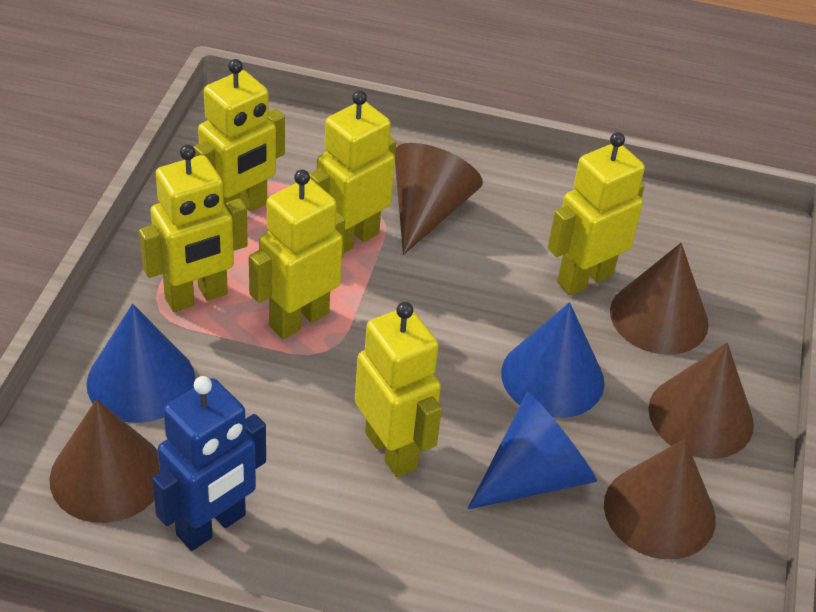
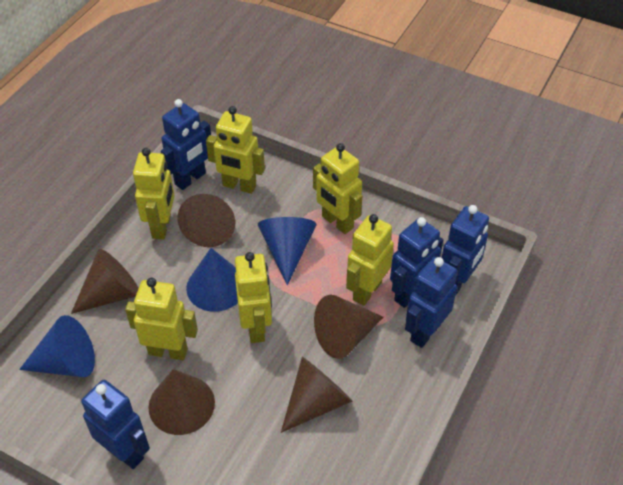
blue robot: 1 -> 5

